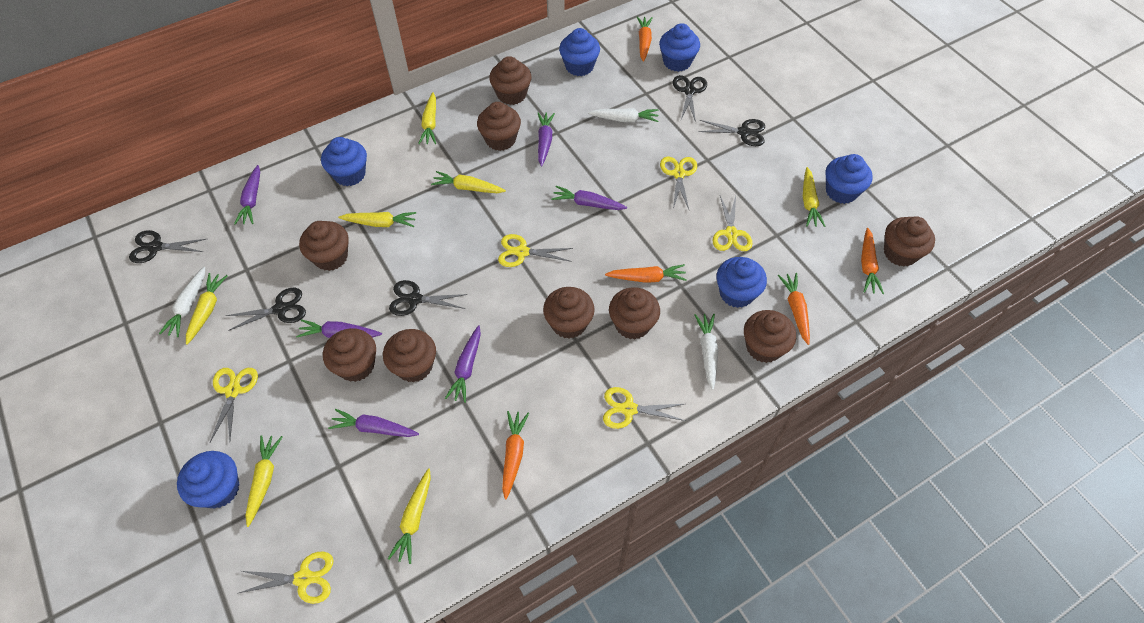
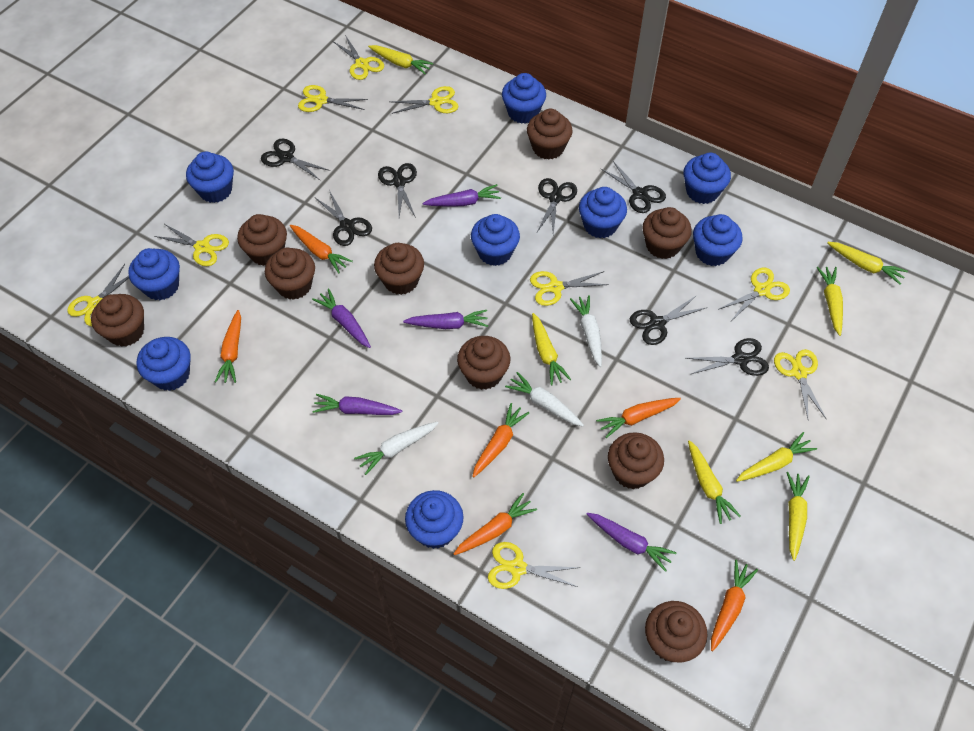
black scissors: 5 -> 7
blue cupcake: 6 -> 9
orange carrot: 5 -> 6
purple carrot: 6 -> 5
yellow scissors: 6 -> 9

